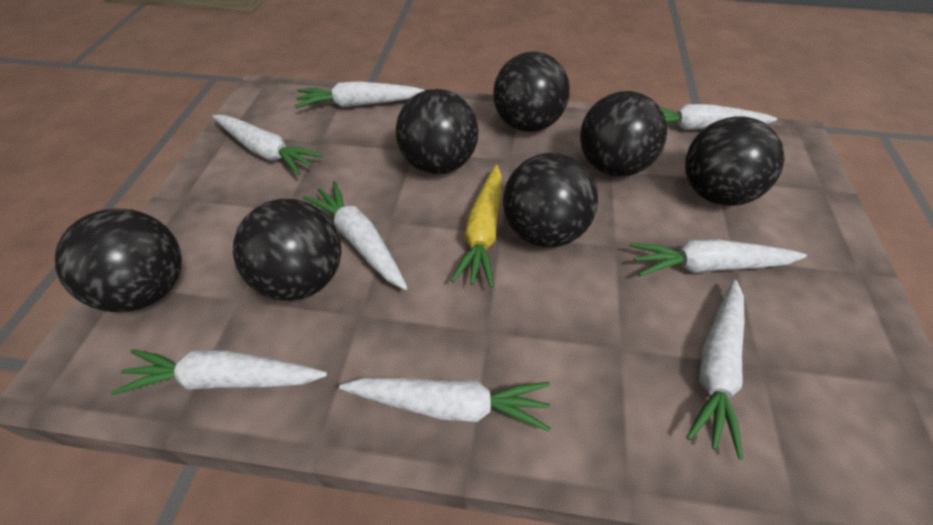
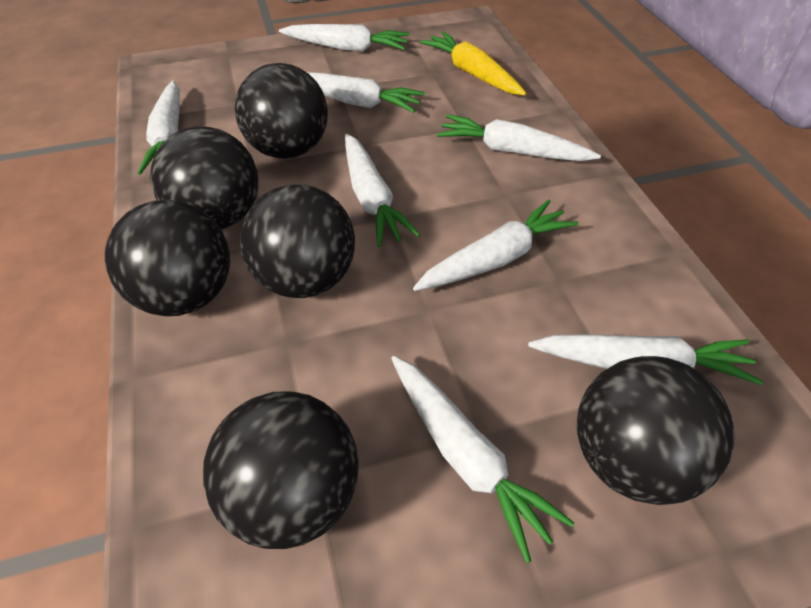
black ball: 7 -> 6

